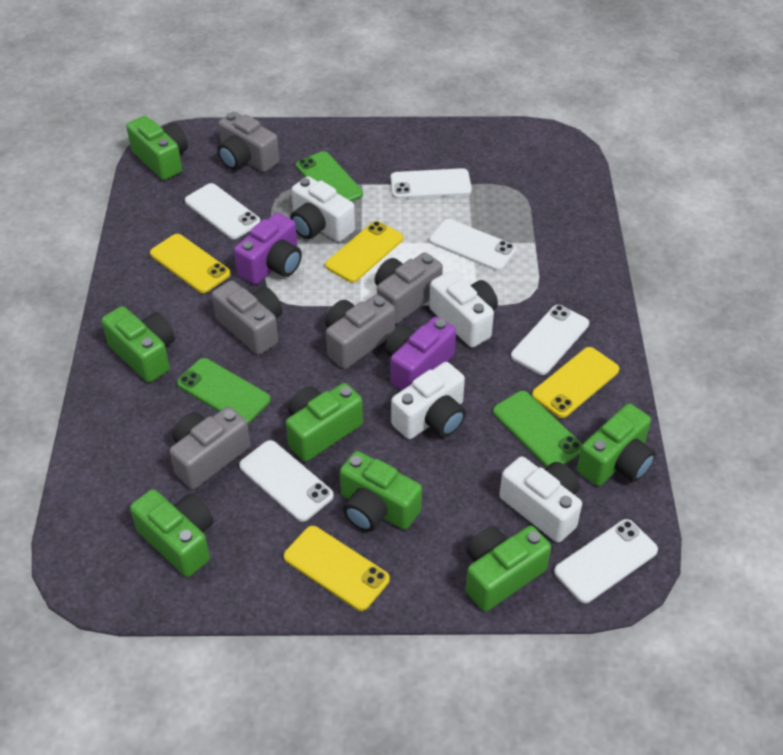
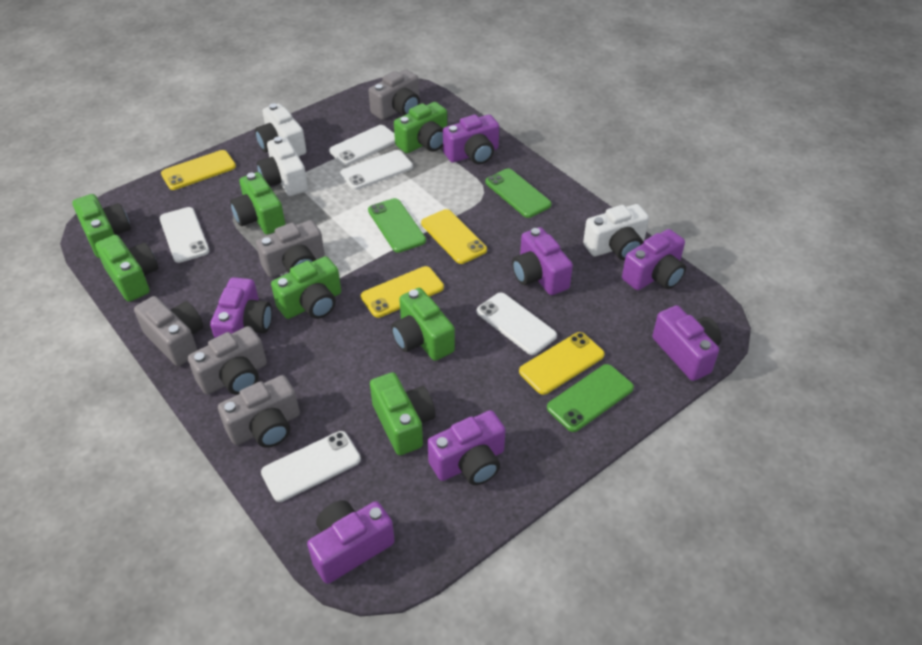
purple camera: 2 -> 7
white camera: 4 -> 3
white phone: 6 -> 5

